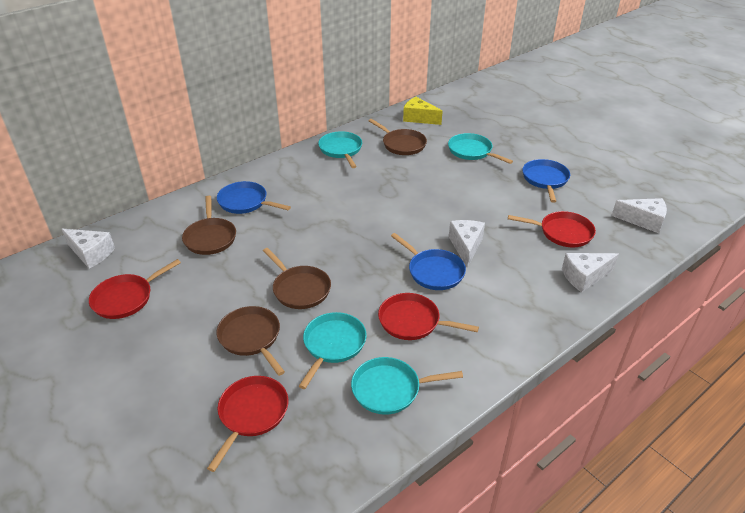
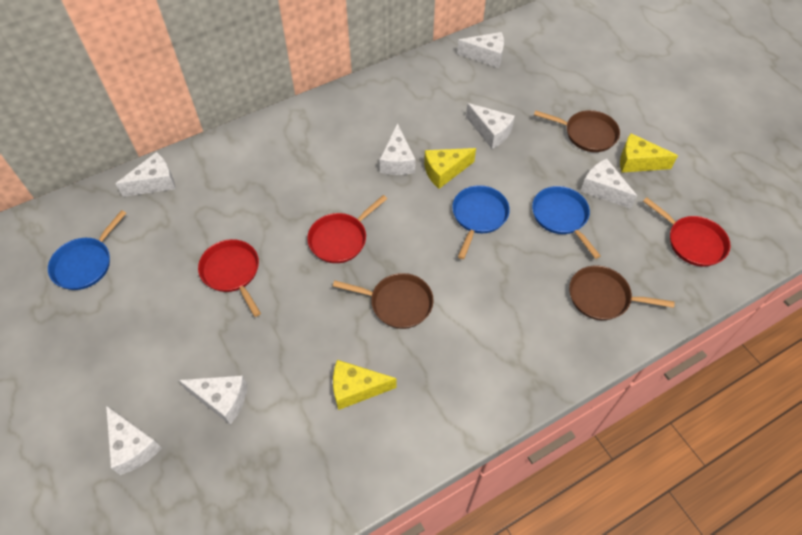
brown pan: 4 -> 3
red pan: 4 -> 3
turquoise pan: 4 -> 0
white cheese: 4 -> 7
yellow cheese: 1 -> 3

